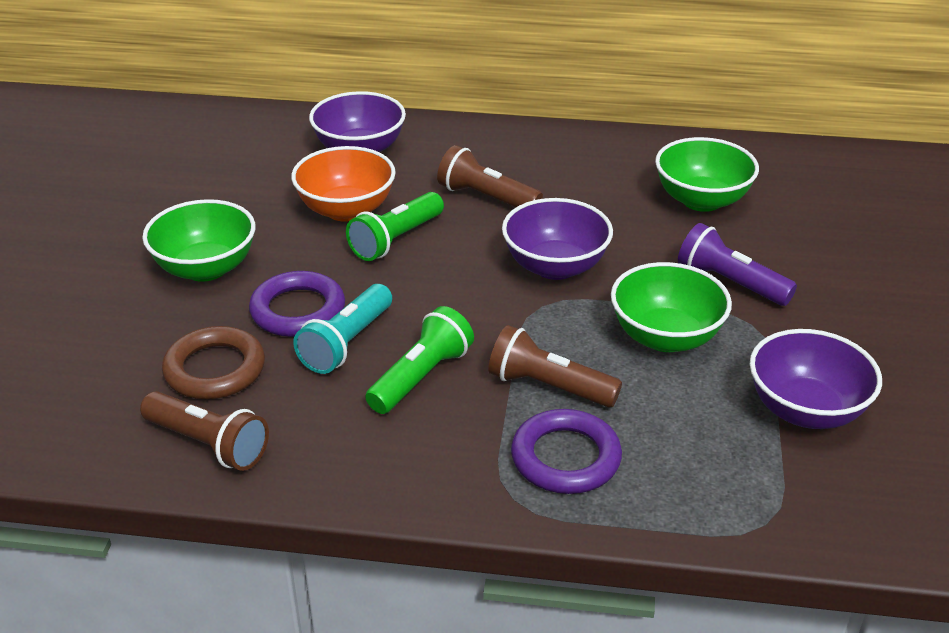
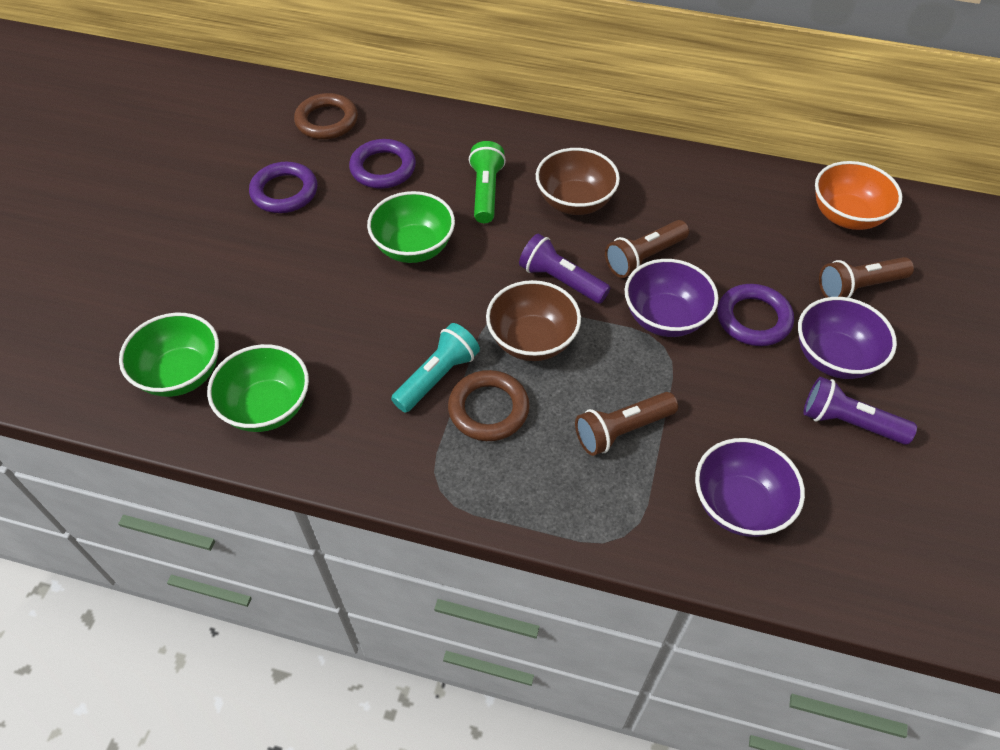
brown bowl: 0 -> 2
brown ring: 1 -> 2
green flashlight: 2 -> 1
purple flashlight: 1 -> 2
purple ring: 2 -> 3

